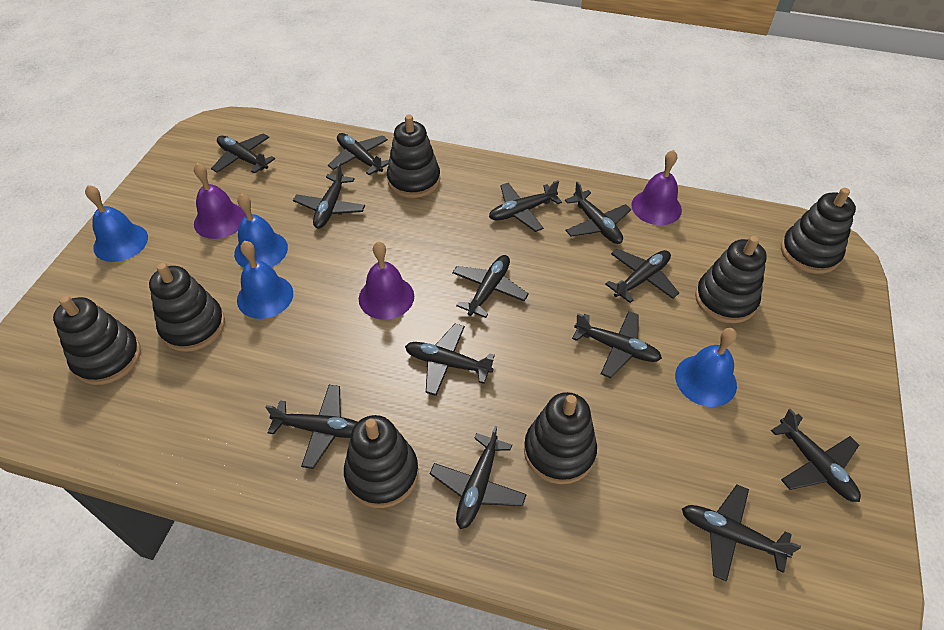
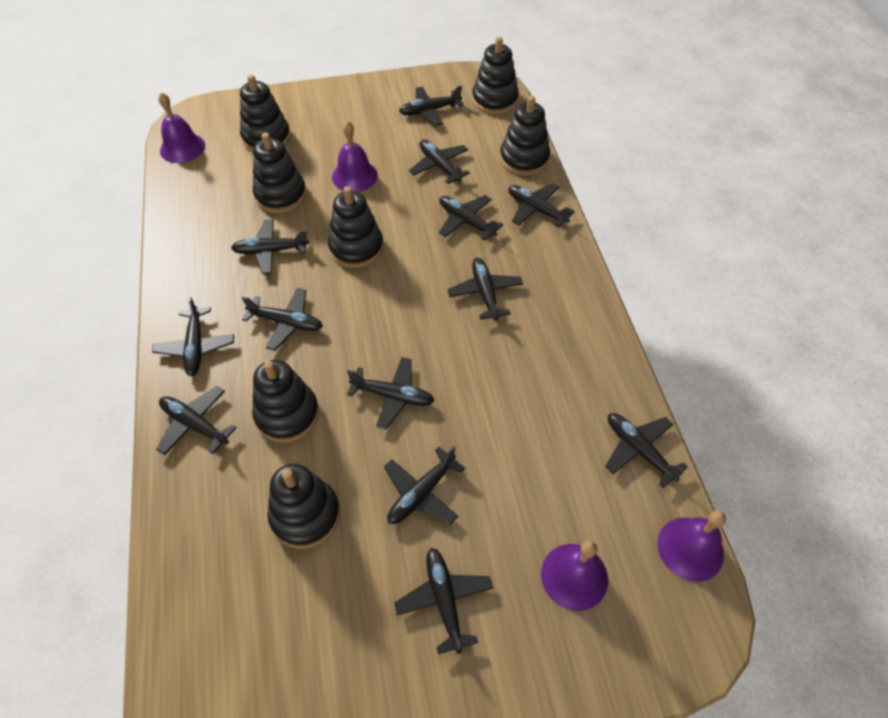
blue bell: 4 -> 0
purple bell: 3 -> 4

